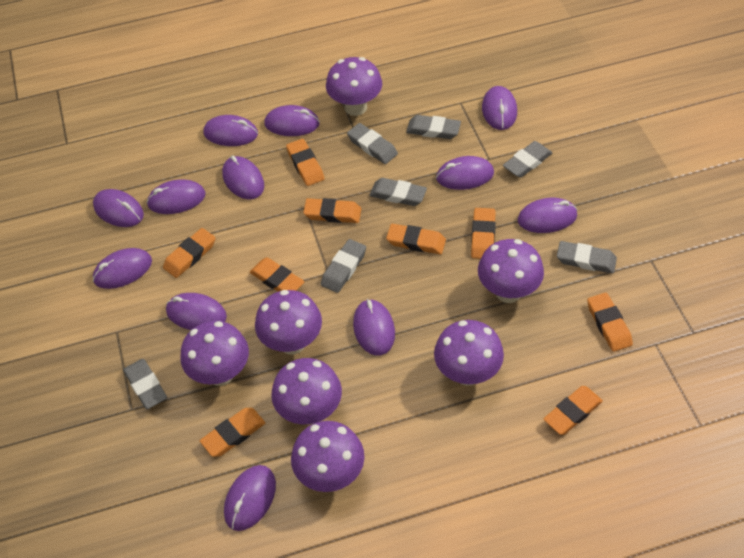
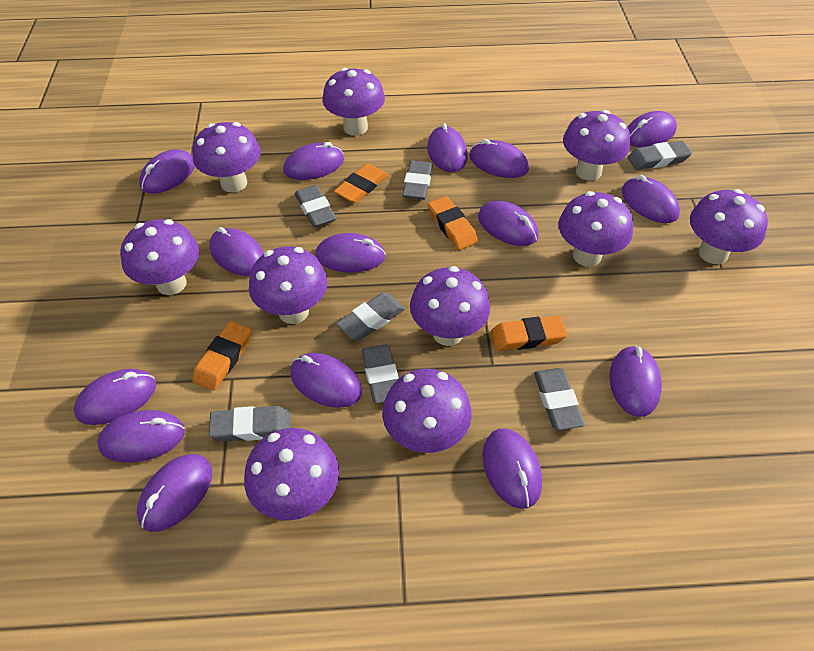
orange eraser: 9 -> 4
purple mouse: 12 -> 15
purple mushroom: 7 -> 10

